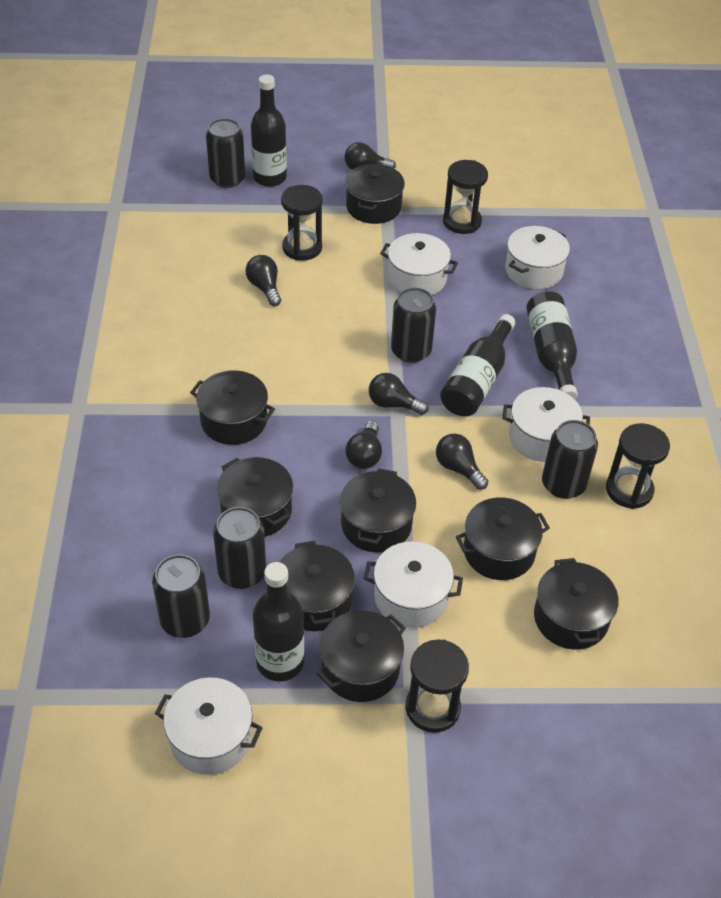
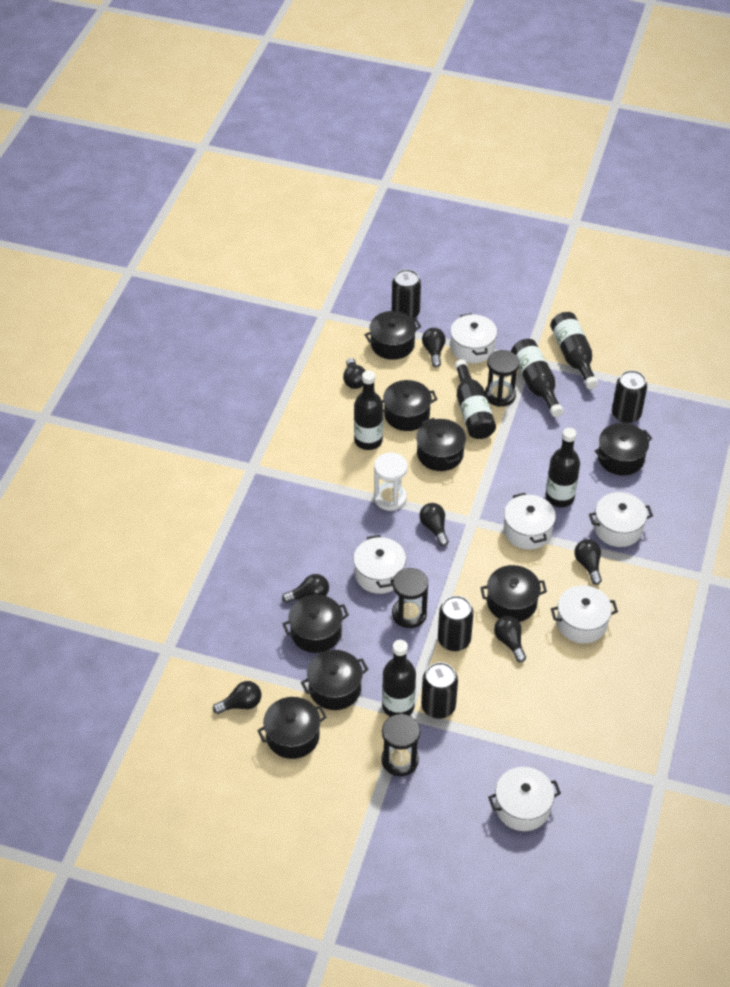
black bottle: 4 -> 6
black can: 5 -> 4
black hourglass: 4 -> 3
black light bulb: 5 -> 7
white hourglass: 0 -> 1
white pot: 5 -> 6

